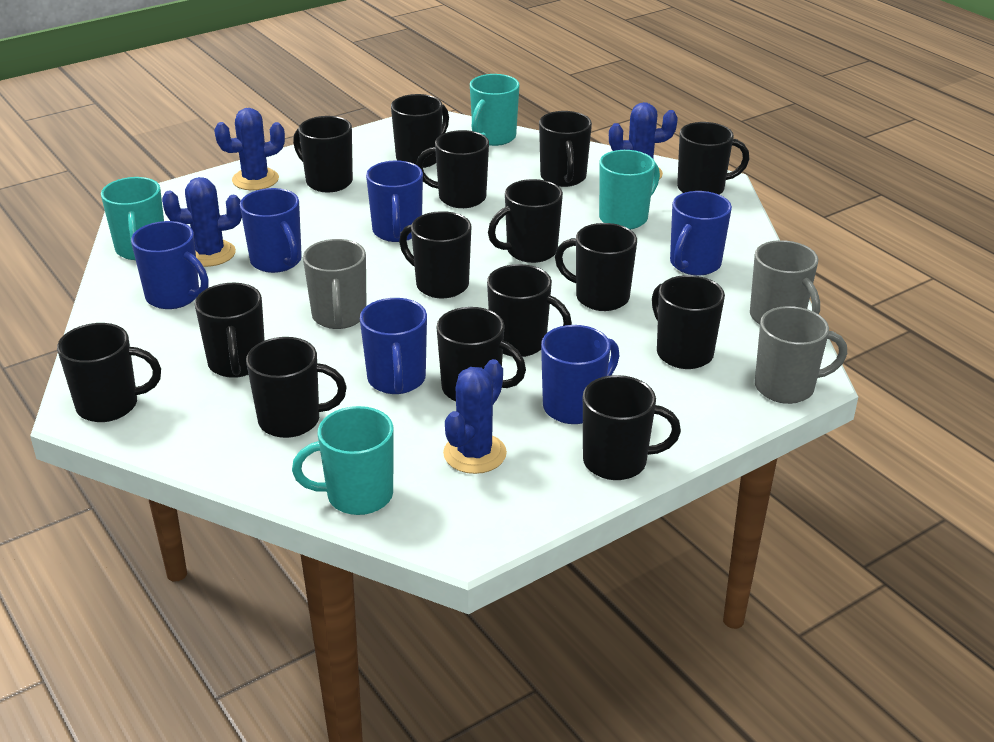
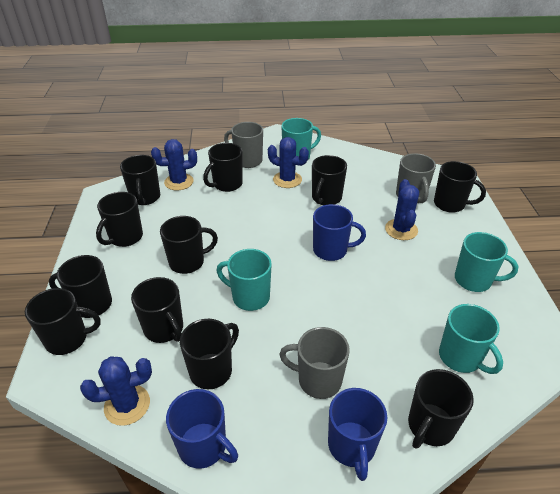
black mug: 15 -> 11
blue mug: 6 -> 3

